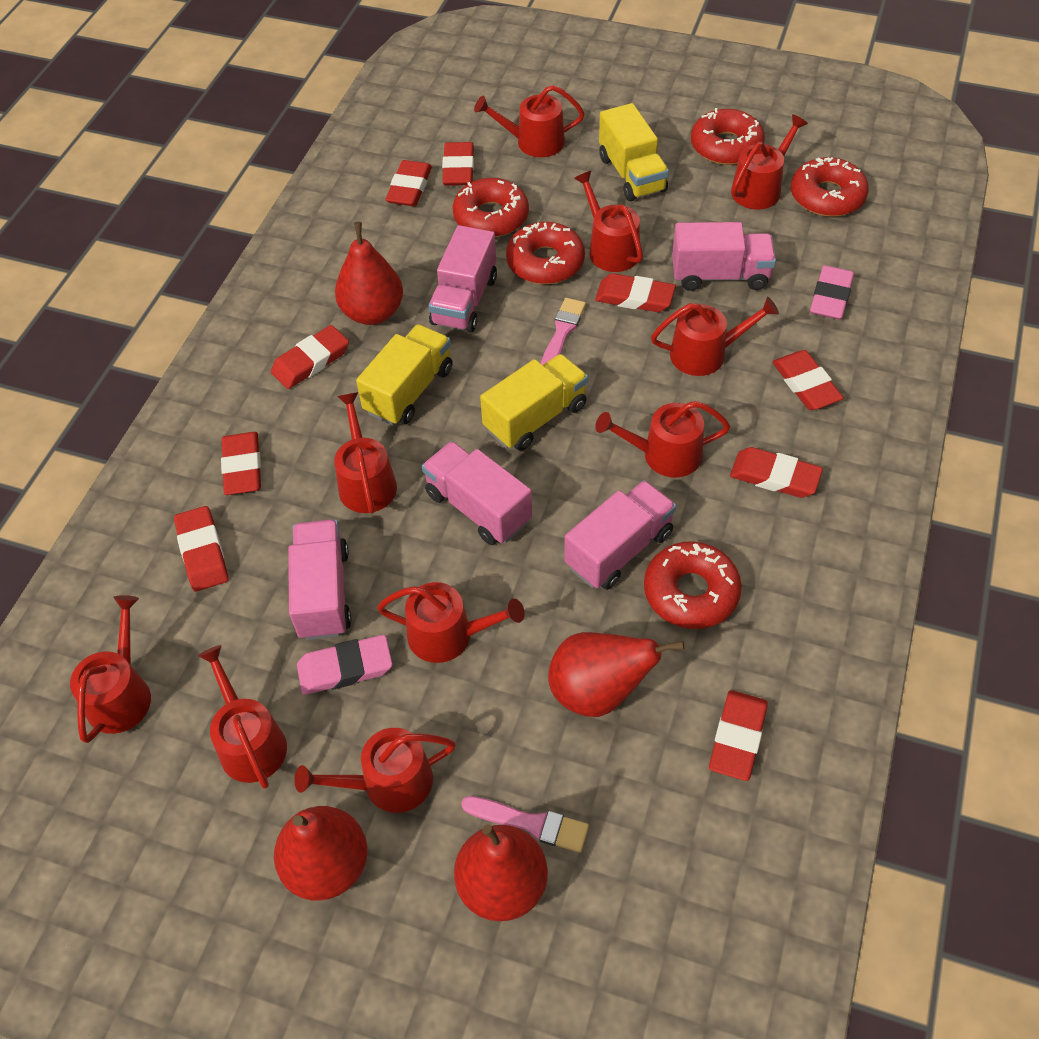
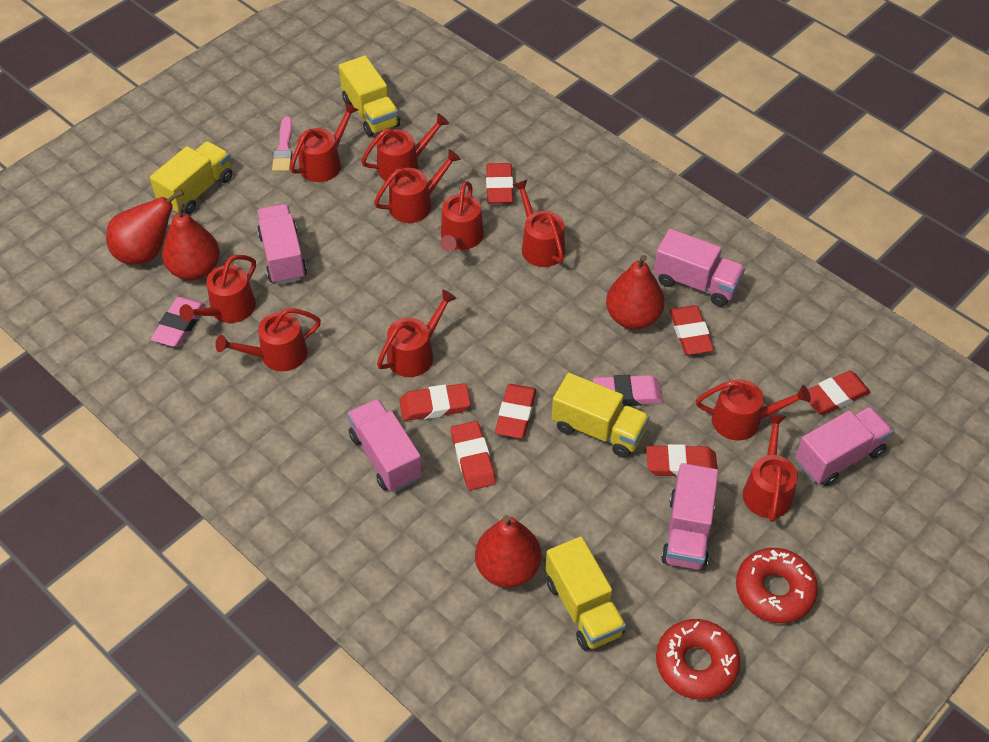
pink brush: 2 -> 1
red donut: 5 -> 2
red eraser: 9 -> 7
yellow truck: 3 -> 4

